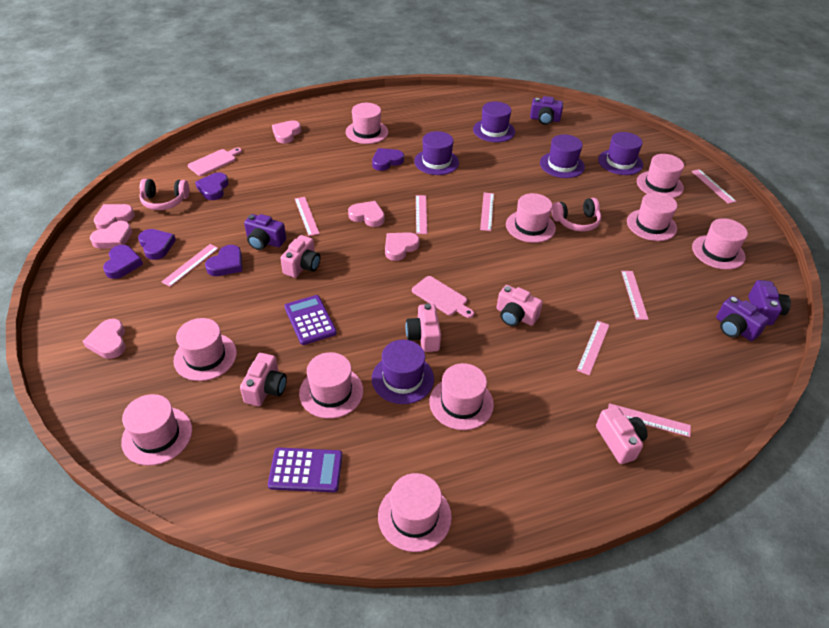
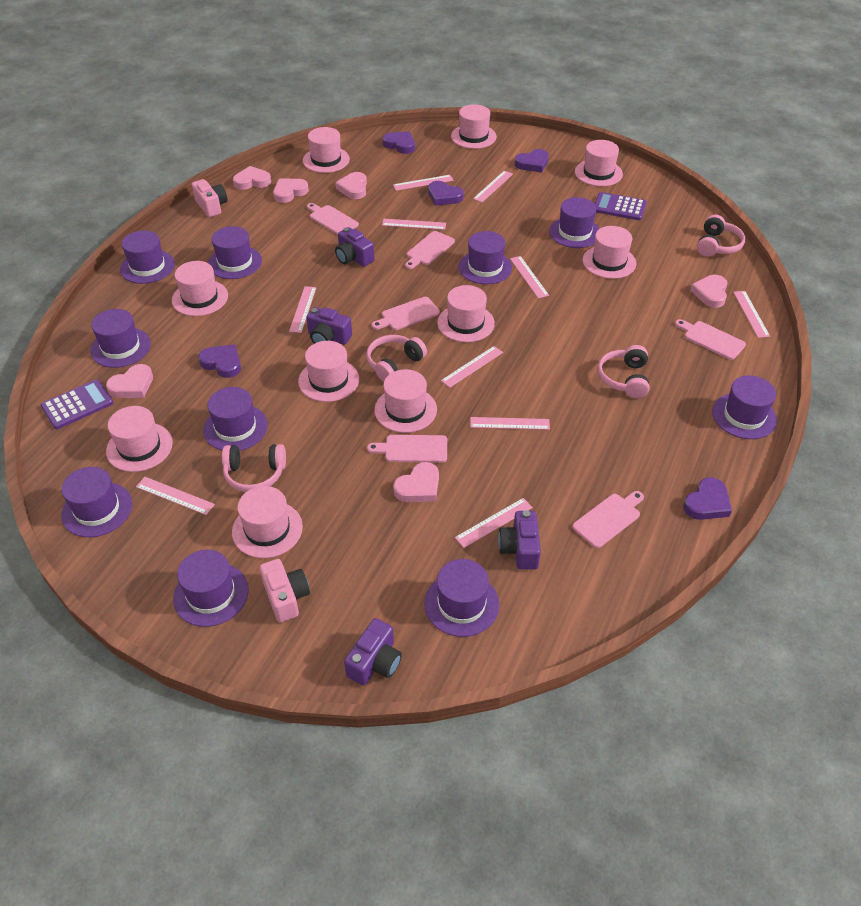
pink camera: 5 -> 2
pink cutting board: 2 -> 6
pink headphones: 2 -> 4
pink ruler: 8 -> 10
purple hat: 5 -> 10

